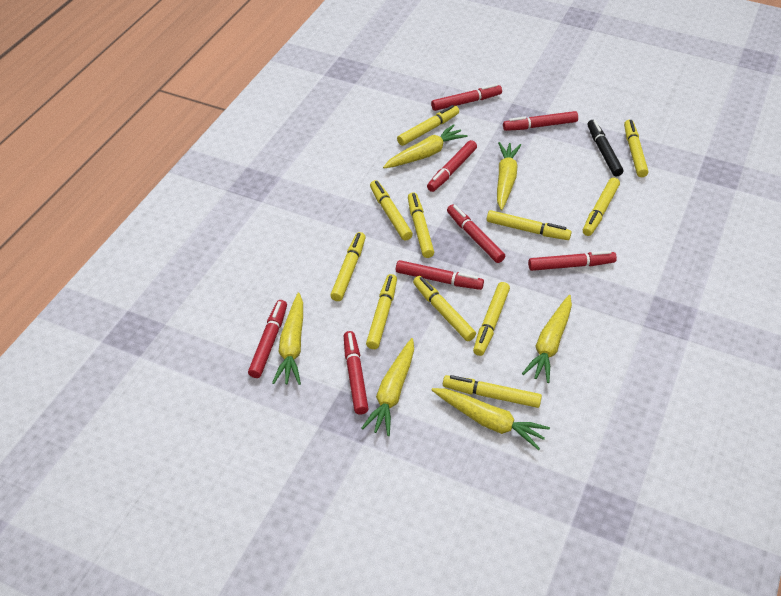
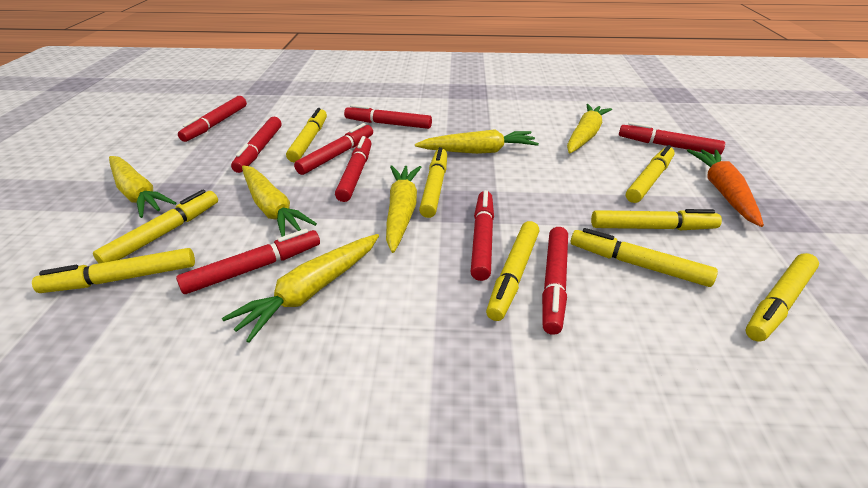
black marker: 1 -> 0
orange carrot: 0 -> 1
red marker: 8 -> 9
yellow marker: 11 -> 9

